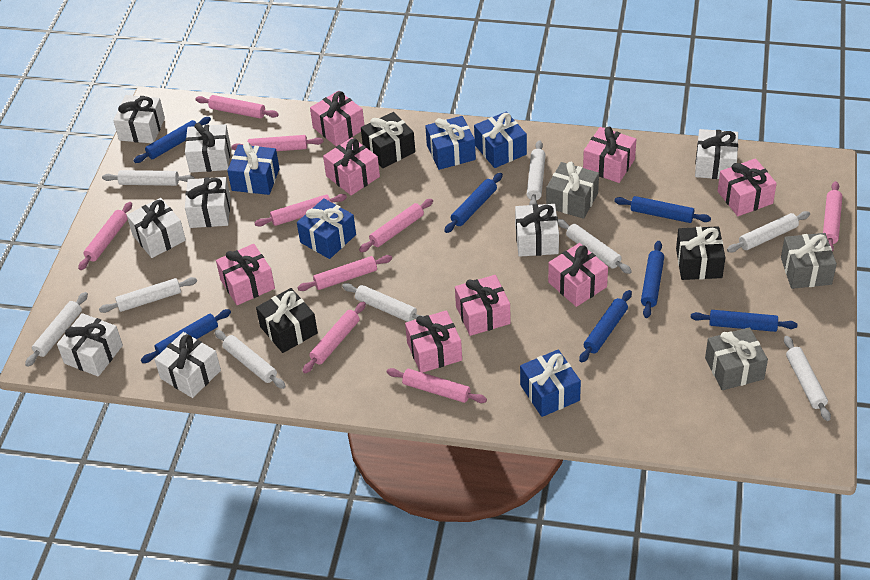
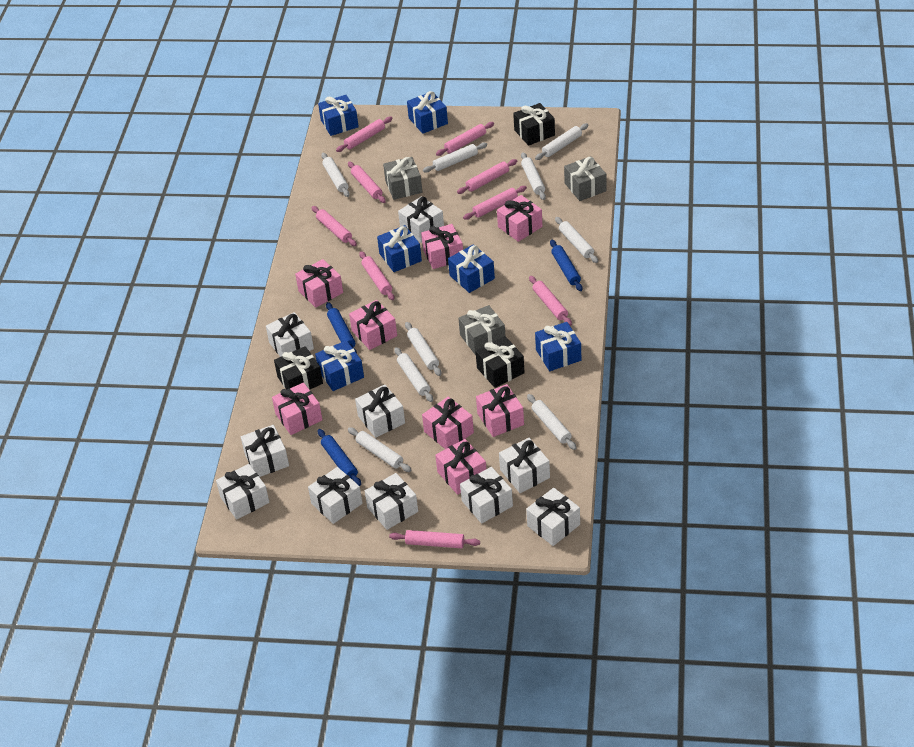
blue gift: 5 -> 6
blue rolling pin: 7 -> 3
white gift: 8 -> 10

